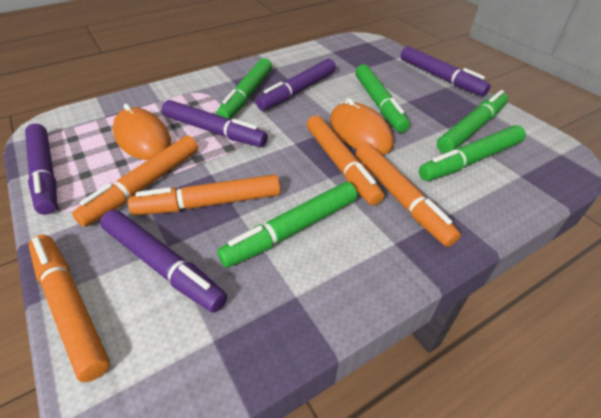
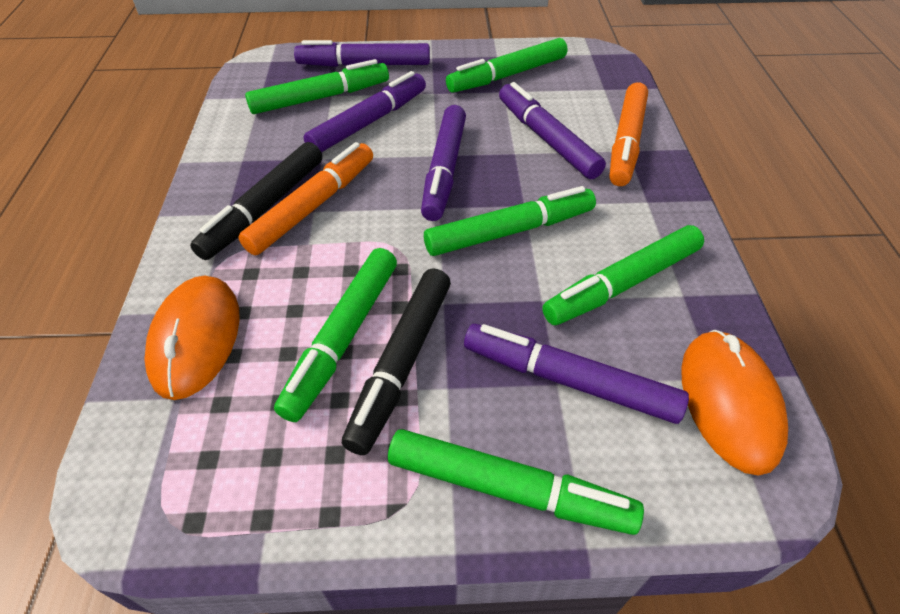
black marker: 0 -> 2
green marker: 5 -> 6
orange marker: 5 -> 2

